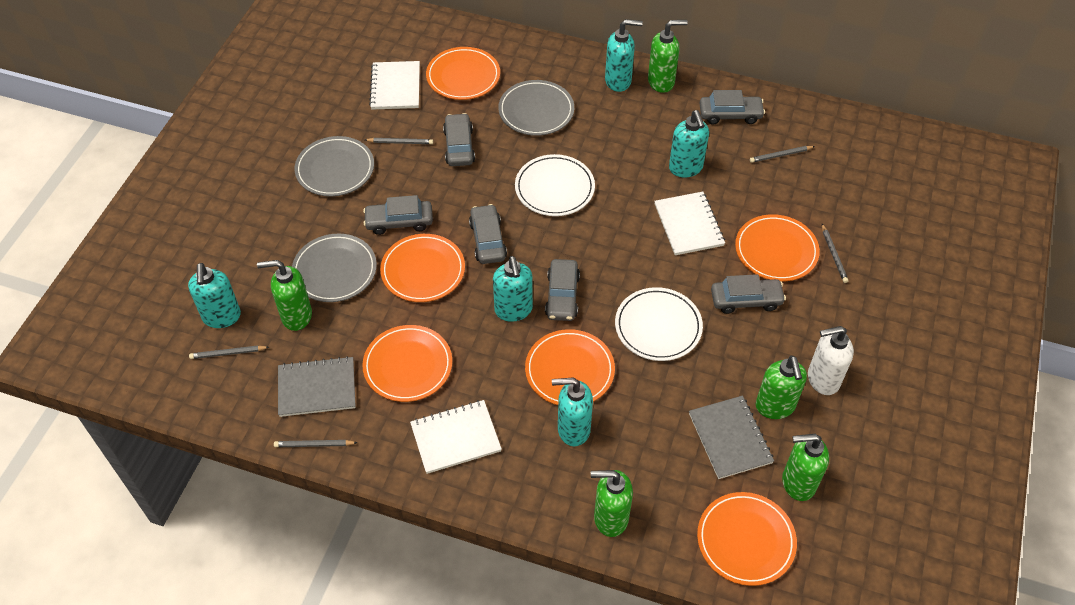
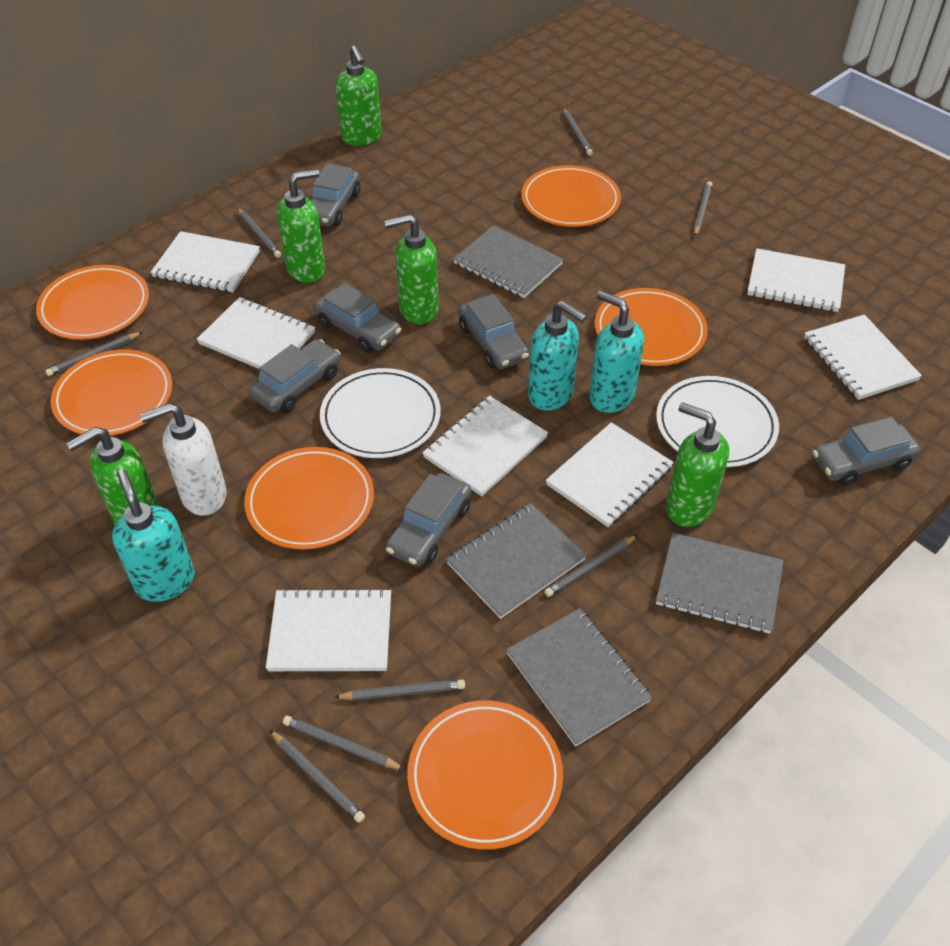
grey notebook: 2 -> 4
grey pencil: 5 -> 8
grey plate: 3 -> 0
turquoise soap dispenser: 5 -> 3
white notebook: 3 -> 7

